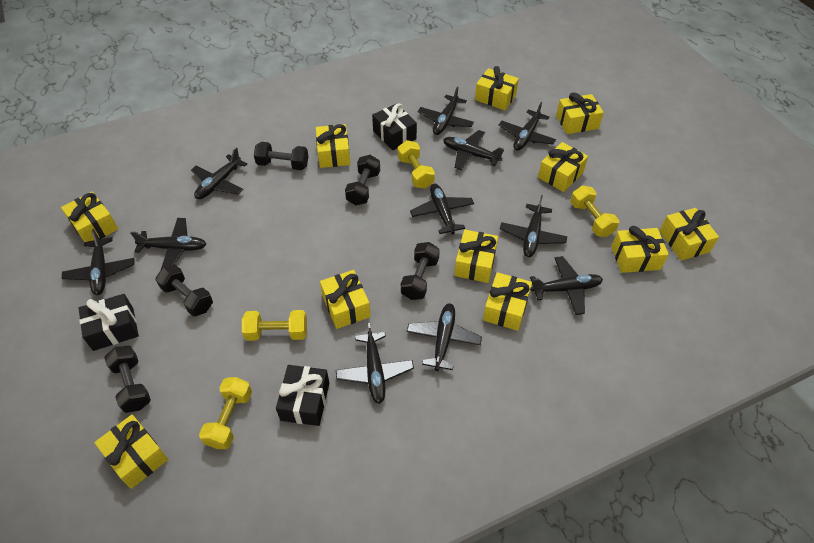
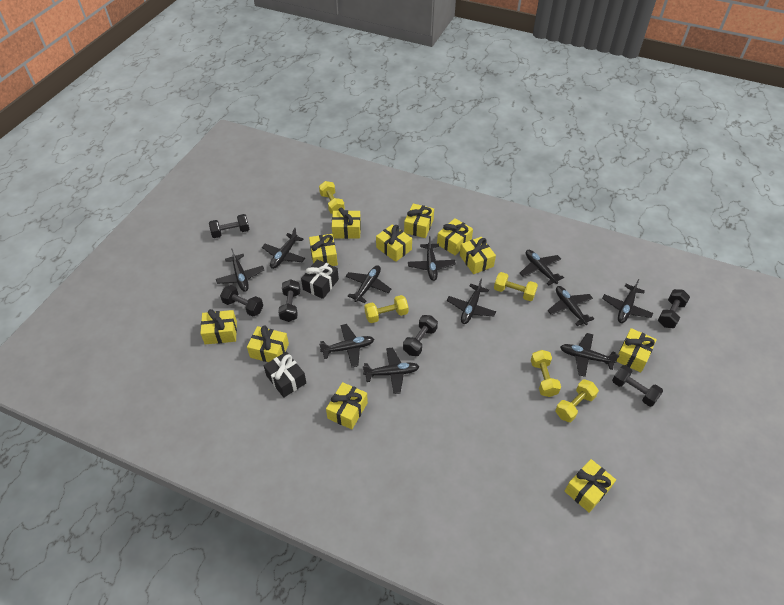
black dumbbell: 5 -> 6
black gift: 3 -> 2
yellow dumbbell: 4 -> 5

